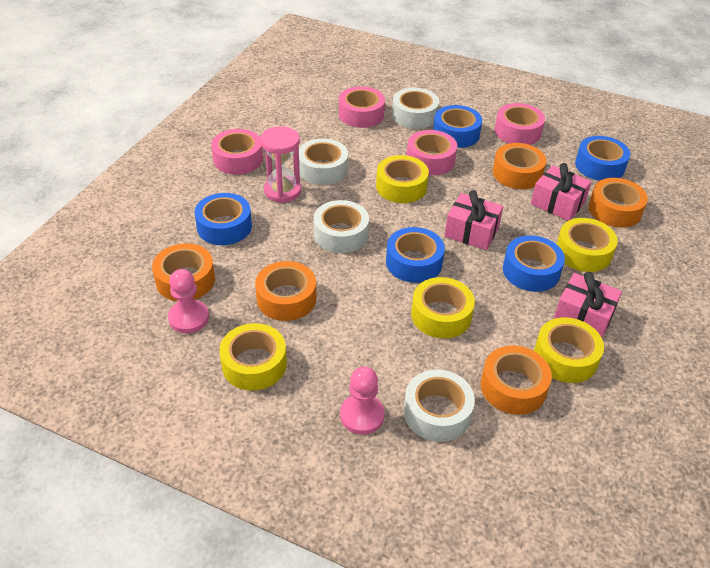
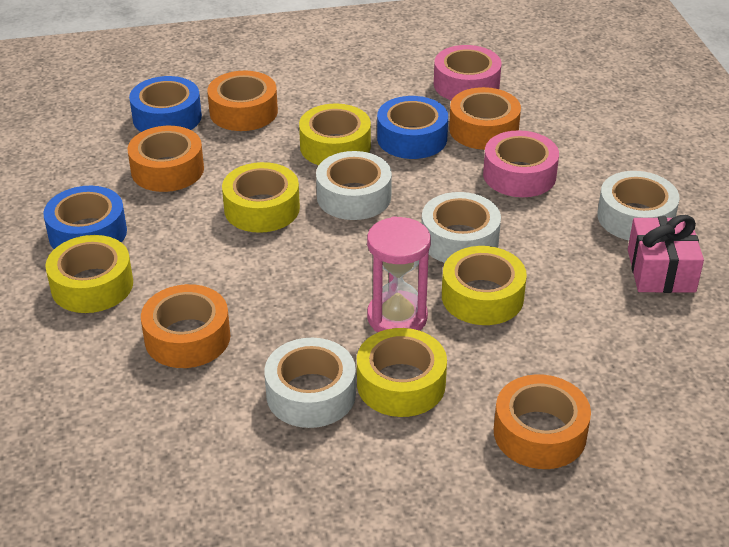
blue tape: 5 -> 3
pink gift: 3 -> 1
pink pawn: 2 -> 0
pink tape: 4 -> 2

